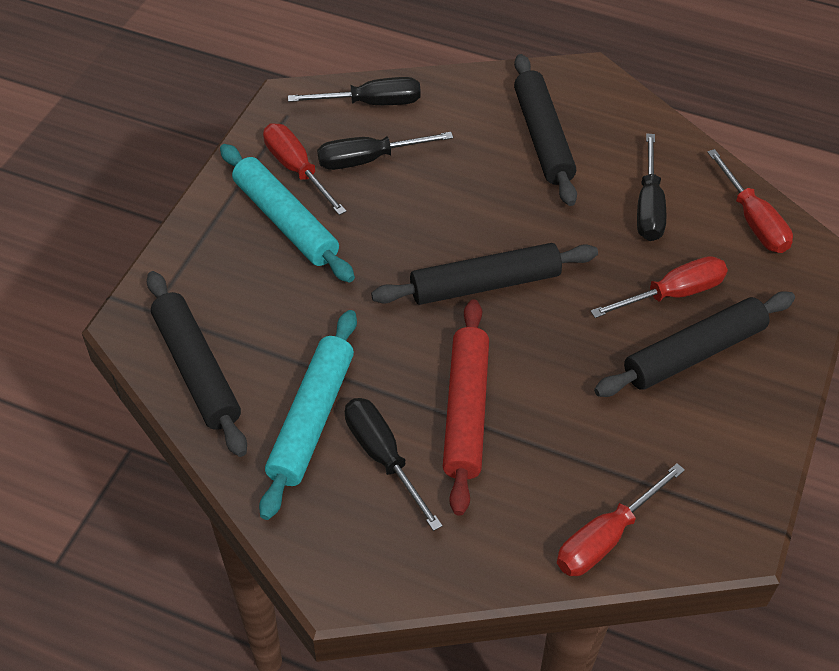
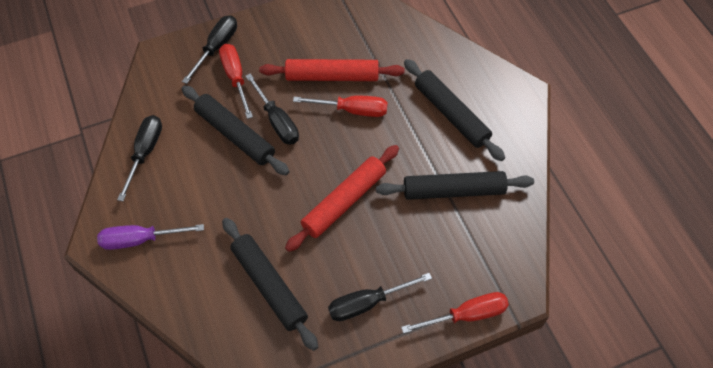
purple screwdriver: 0 -> 1
red rolling pin: 1 -> 2
red screwdriver: 4 -> 3
turquoise rolling pin: 2 -> 0

